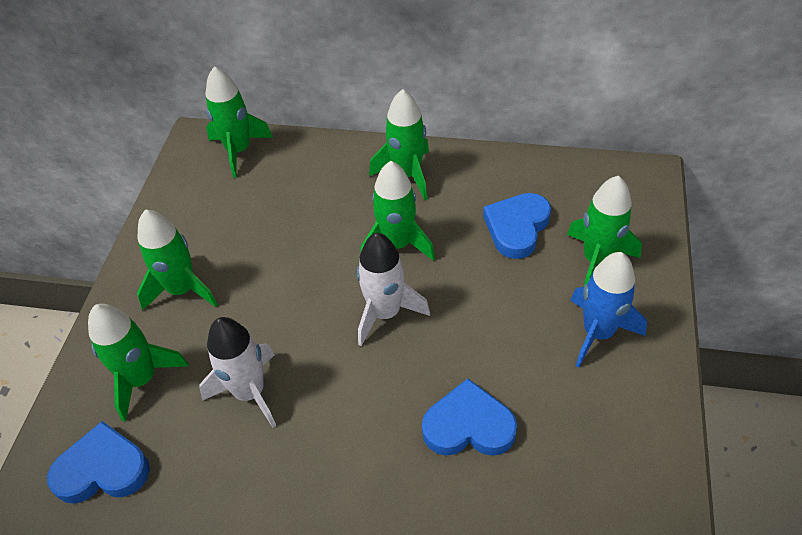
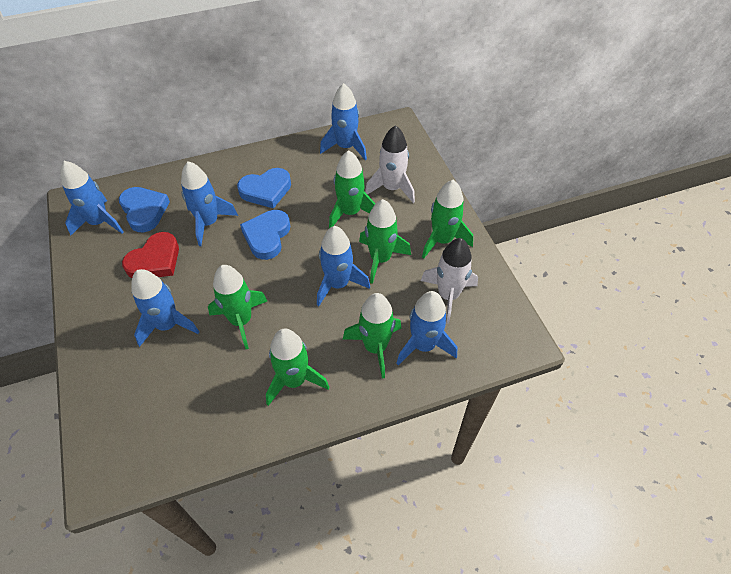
blue rocket: 1 -> 6
red heart: 0 -> 1

